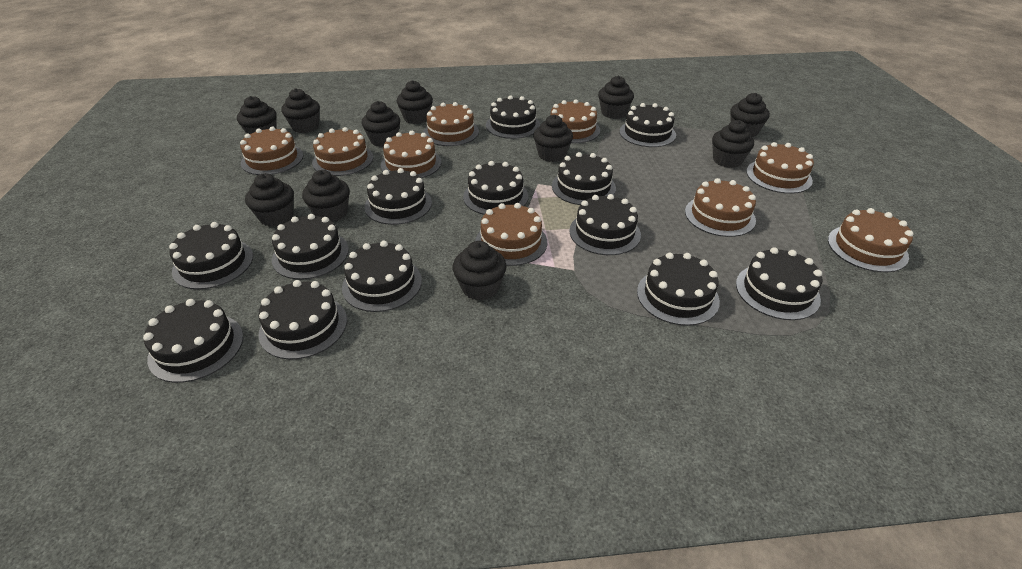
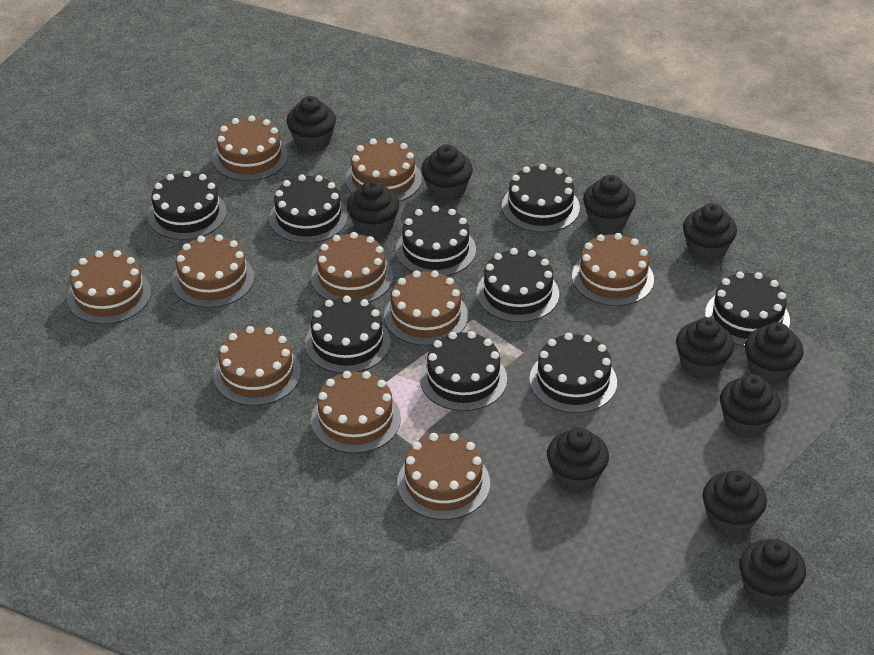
black cake: 13 -> 9
brown cake: 9 -> 10

